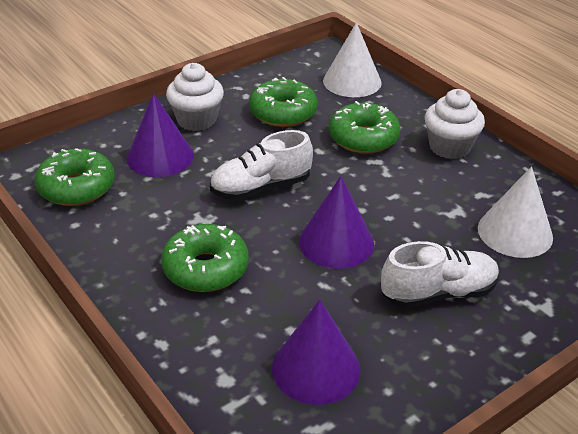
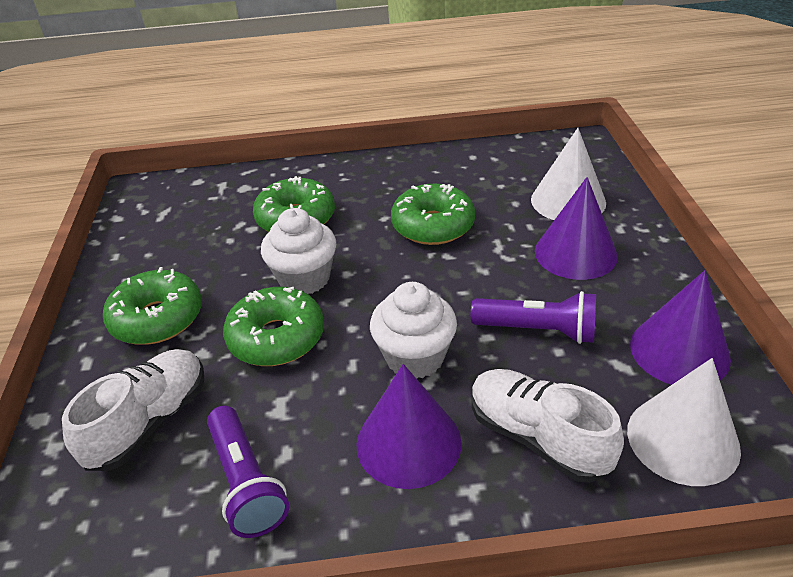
purple flashlight: 0 -> 2

